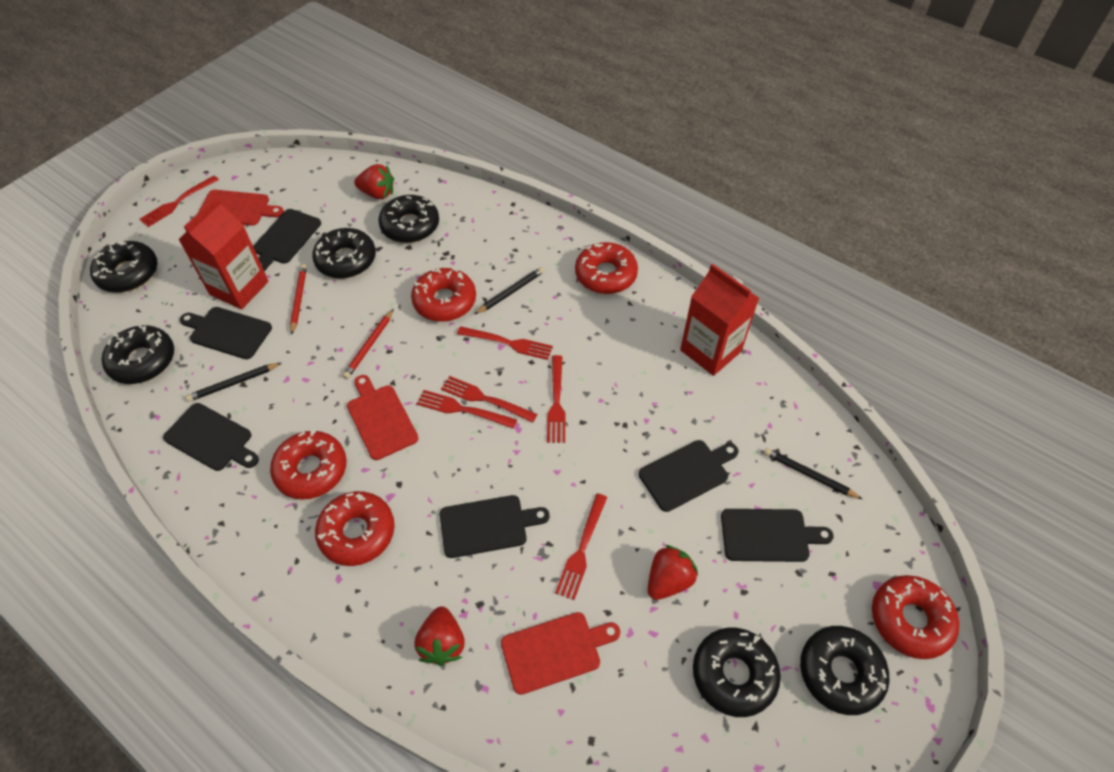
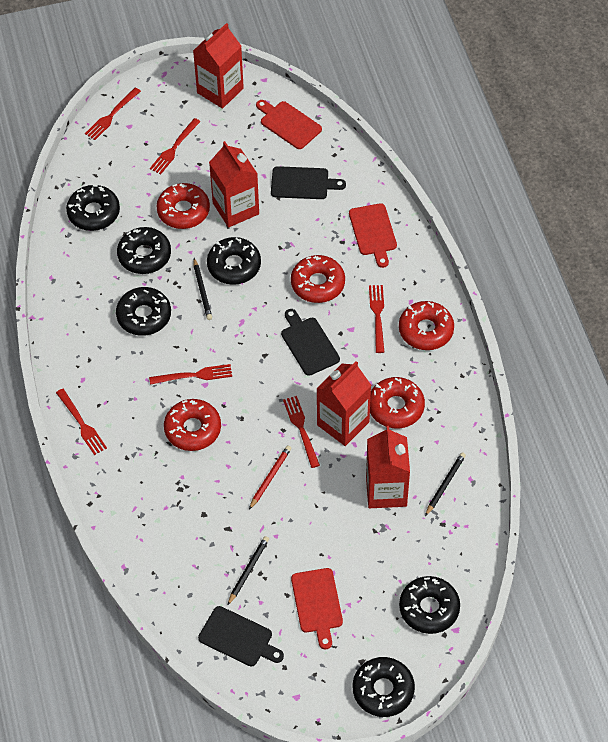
black cutting board: 6 -> 3
red carton: 2 -> 4
red pencil: 2 -> 1
red strawberry: 3 -> 0

